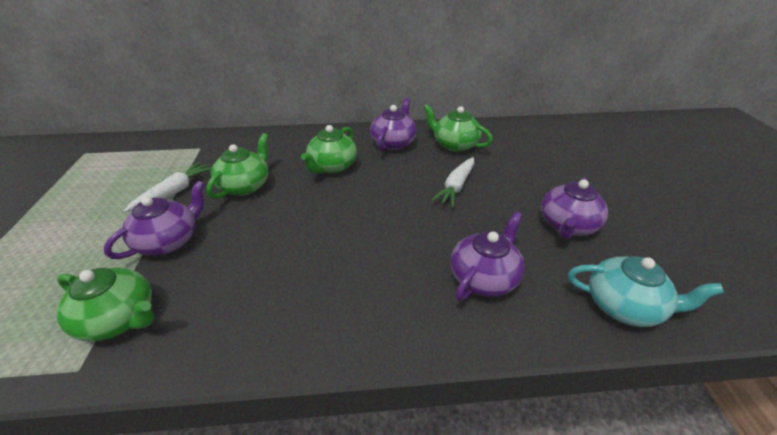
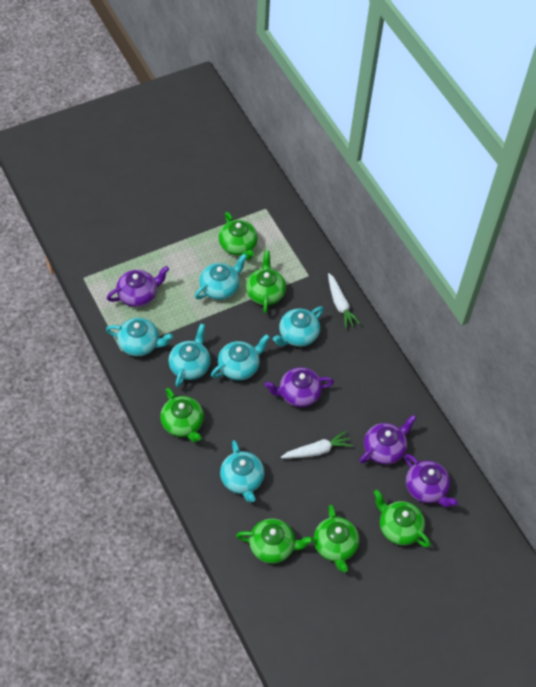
green teapot: 4 -> 6
turquoise teapot: 1 -> 6

